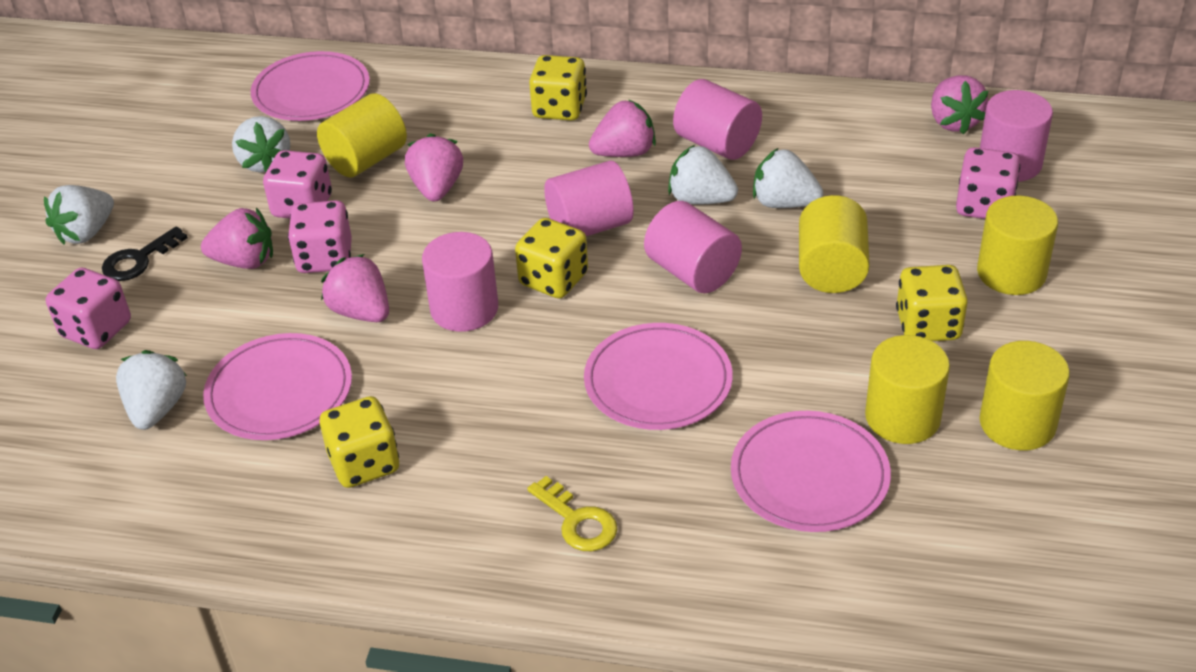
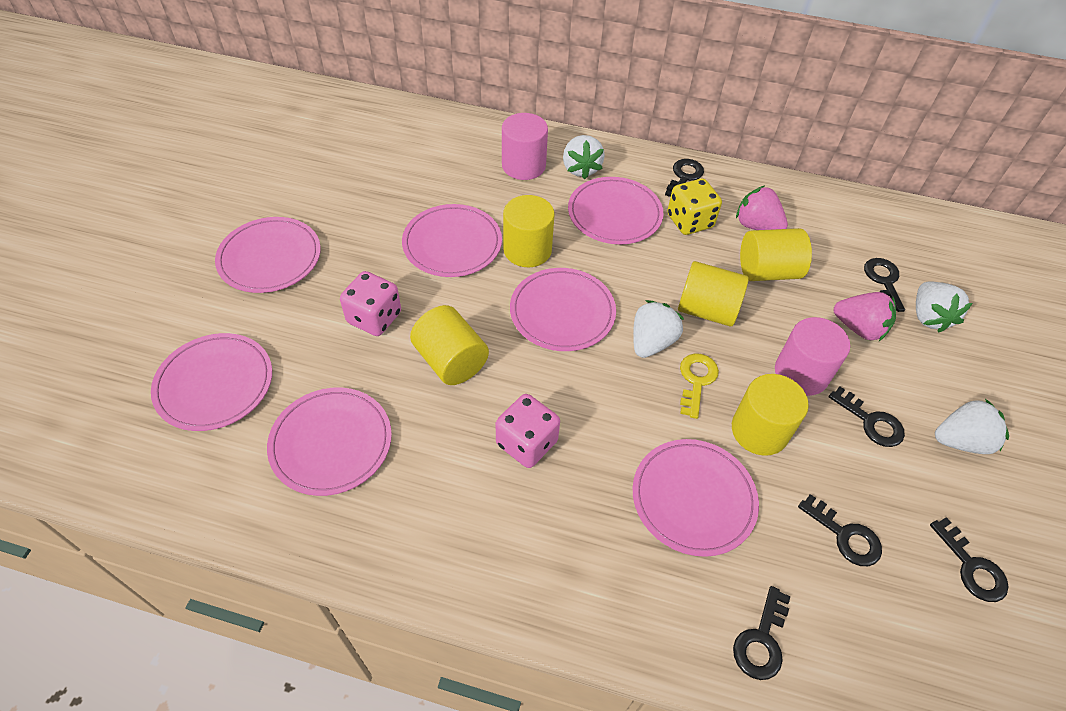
black key: 1 -> 6
pink cylinder: 5 -> 2
pink dice: 4 -> 2
pink plate: 4 -> 7
pink strawberry: 5 -> 2
white strawberry: 5 -> 4
yellow dice: 4 -> 1

